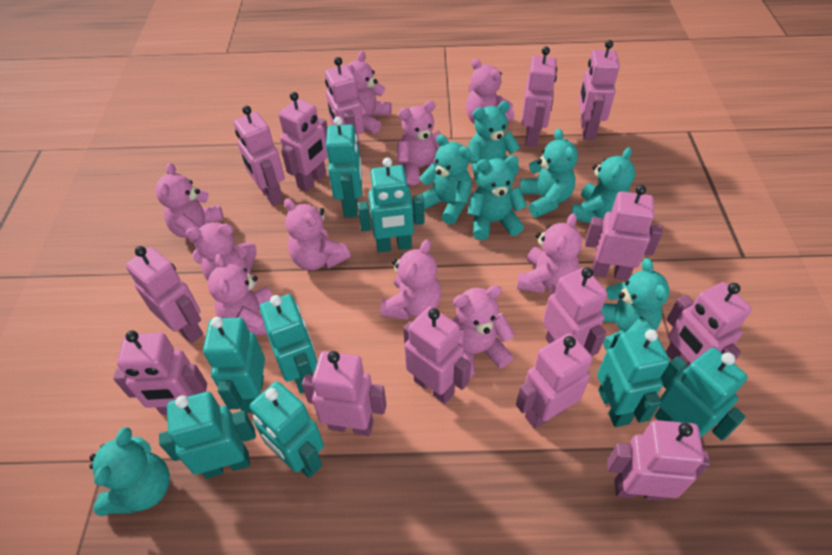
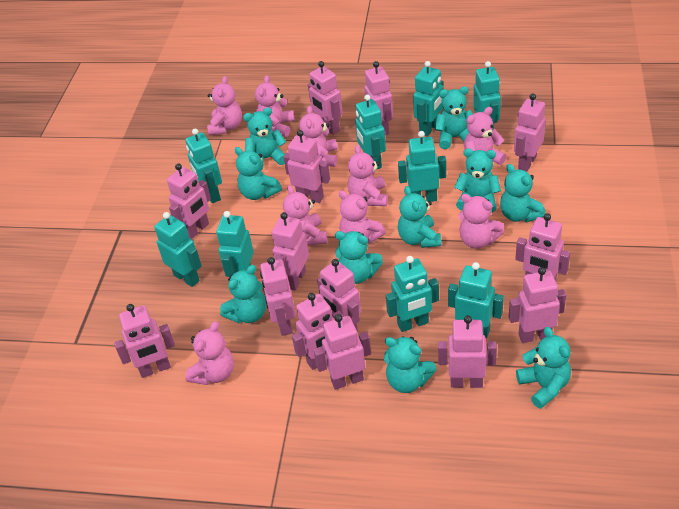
pink teddy bear: 10 -> 9
turquoise robot: 8 -> 9
turquoise teddy bear: 7 -> 10

